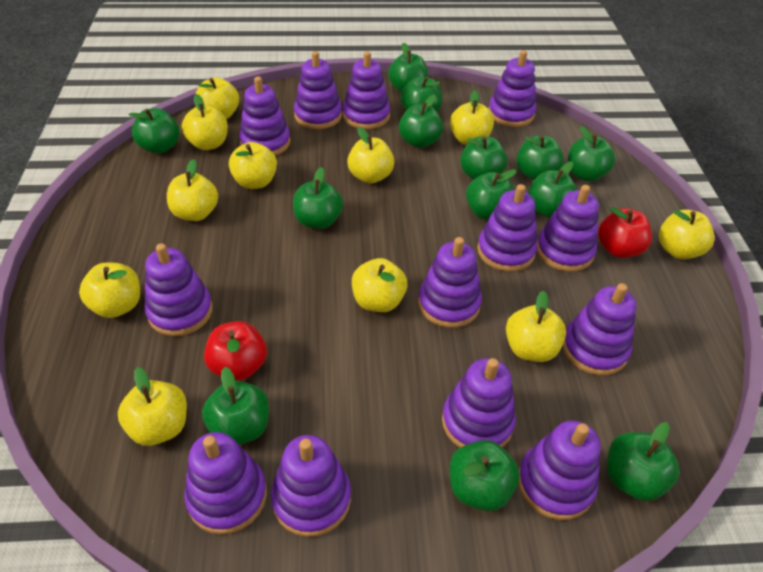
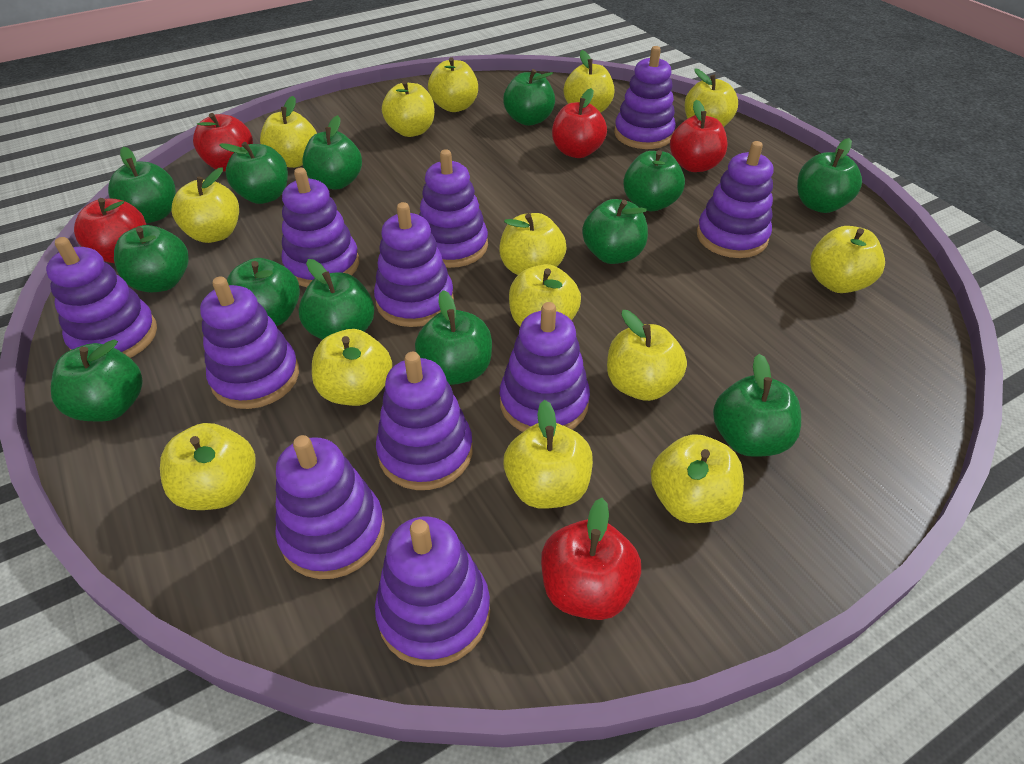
purple stacking toy: 13 -> 11
red apple: 2 -> 5
yellow apple: 11 -> 14

